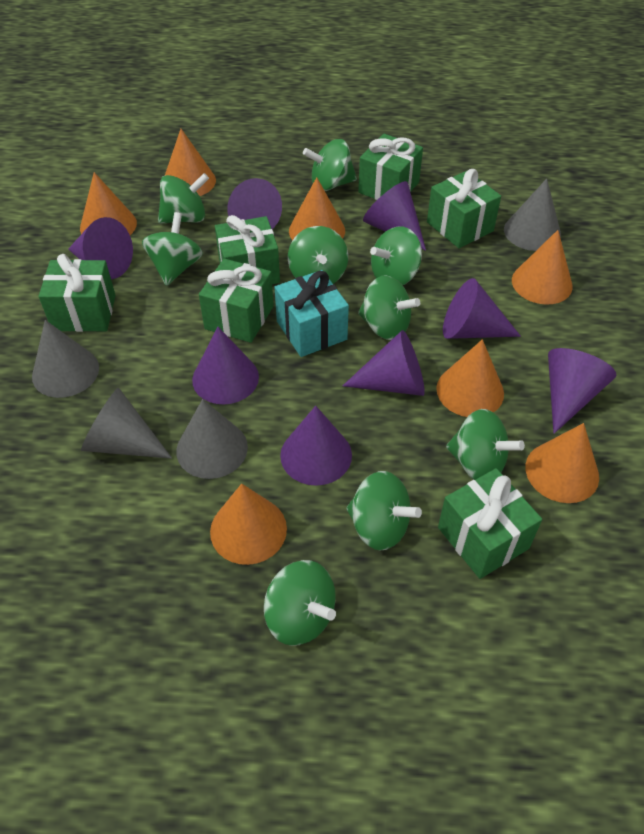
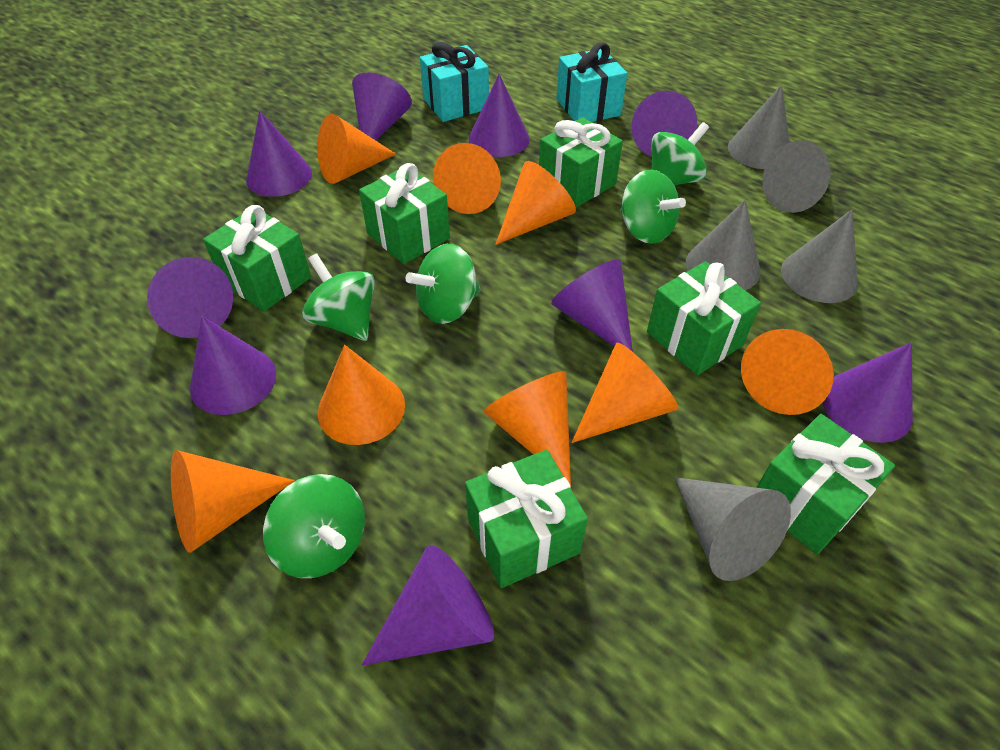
green spinning top: 9 -> 5
grey cone: 4 -> 5
orange cone: 7 -> 8
purple cone: 8 -> 9
turquoise gift: 1 -> 2

